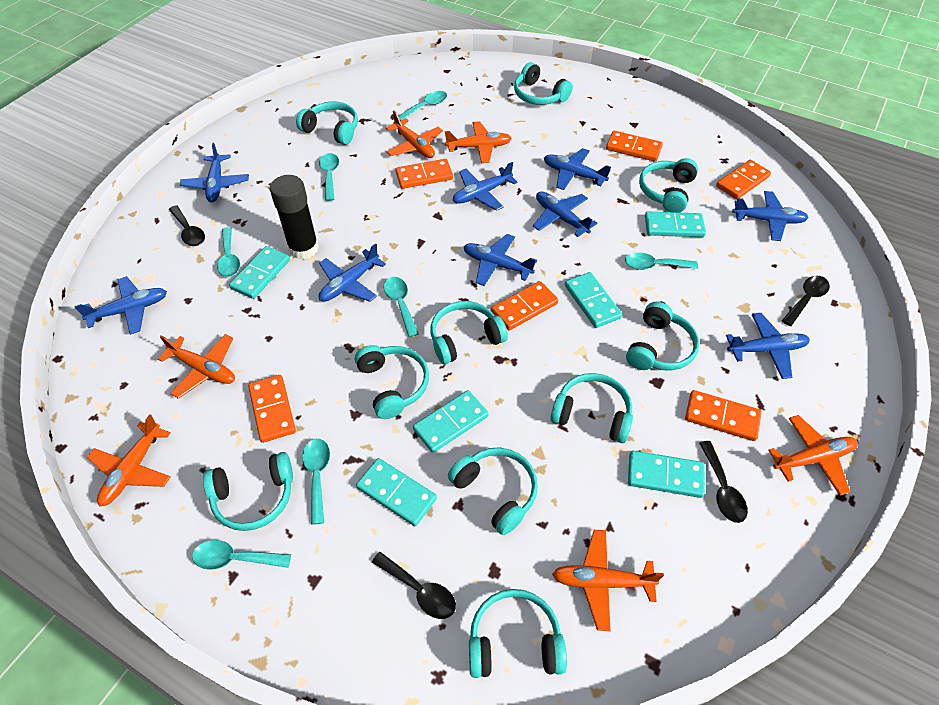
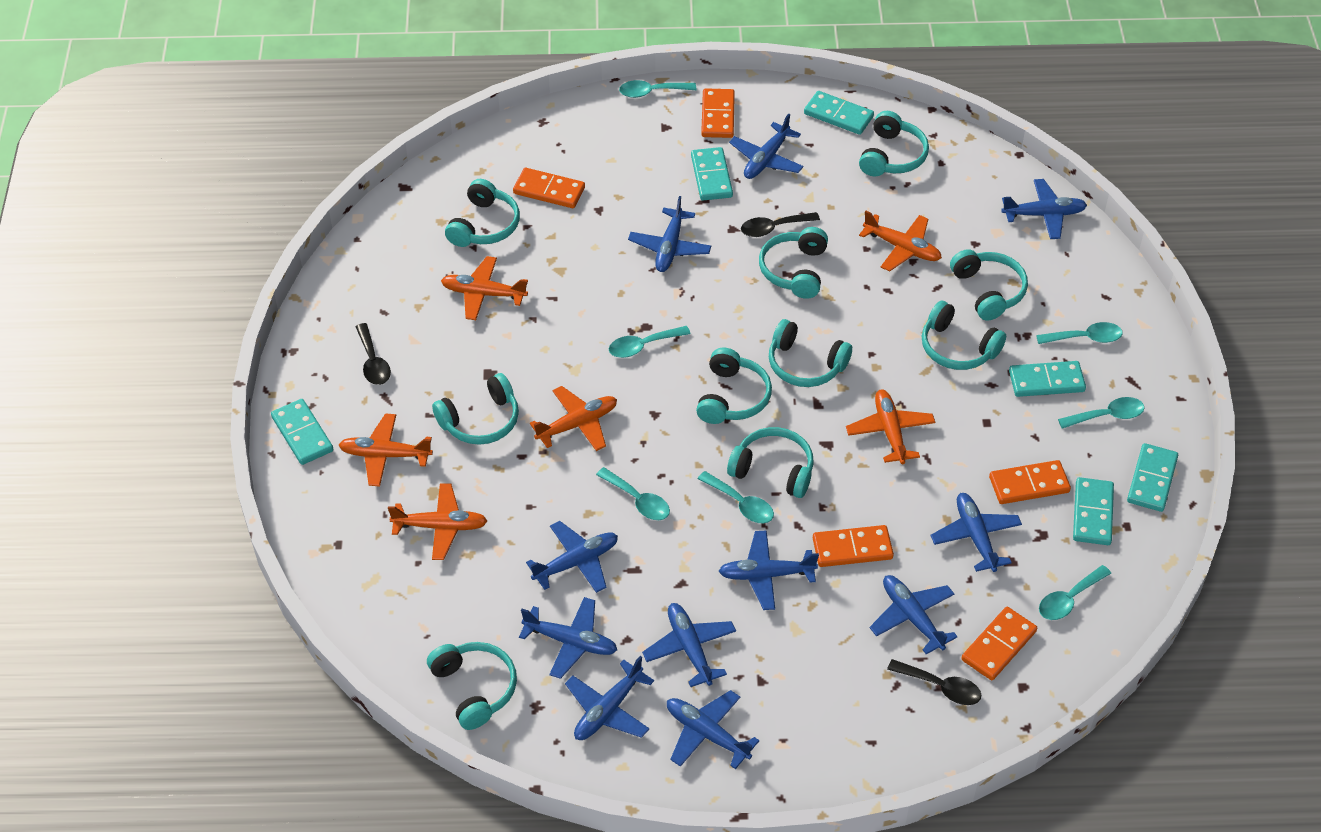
black glue stick: 1 -> 0
black spoon: 4 -> 3
blue plane: 9 -> 11
orange domino: 6 -> 5

